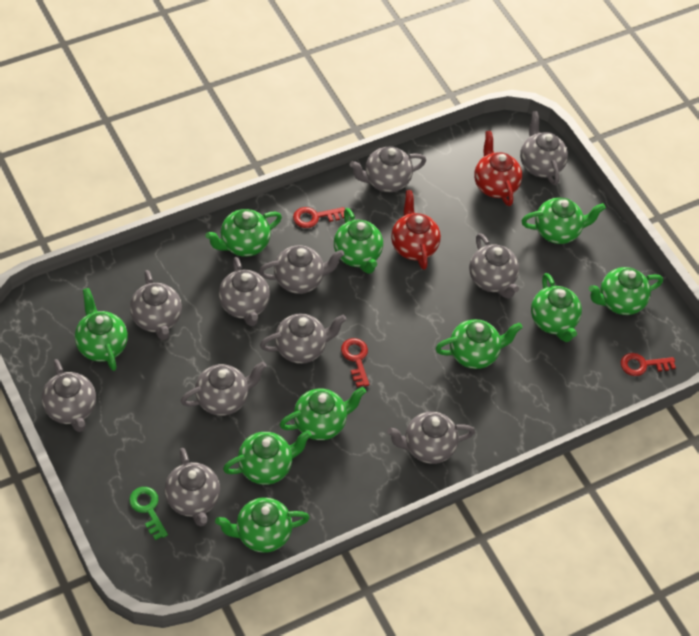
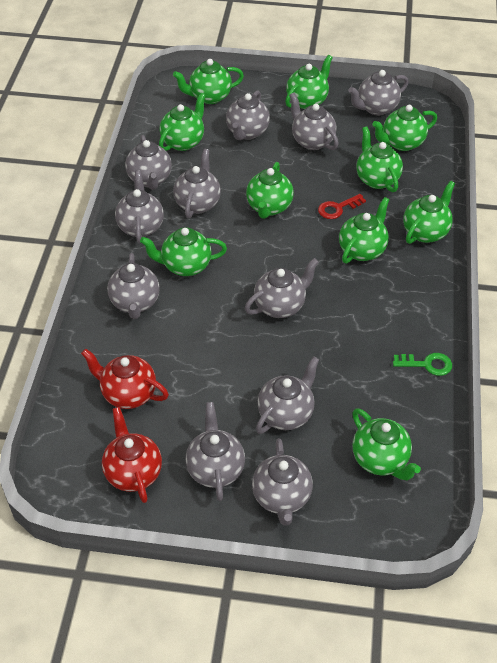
red key: 3 -> 1

